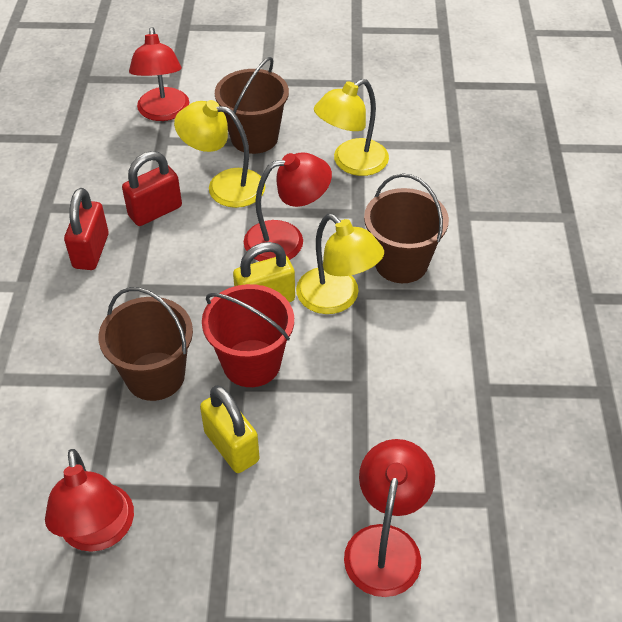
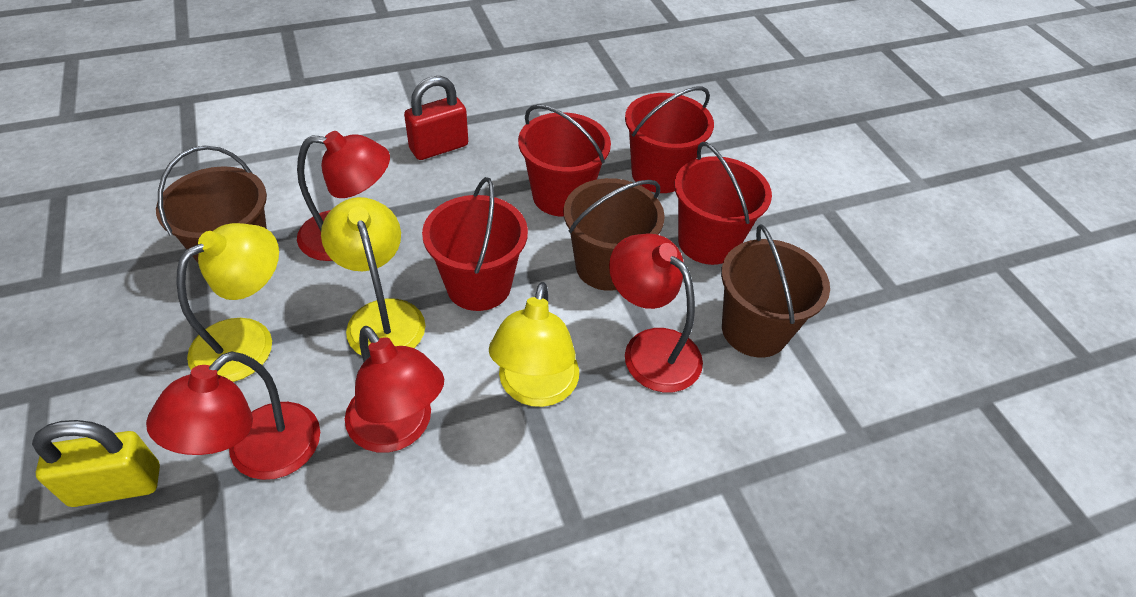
red bucket: 1 -> 4
red padlock: 2 -> 1
yellow padlock: 2 -> 1

